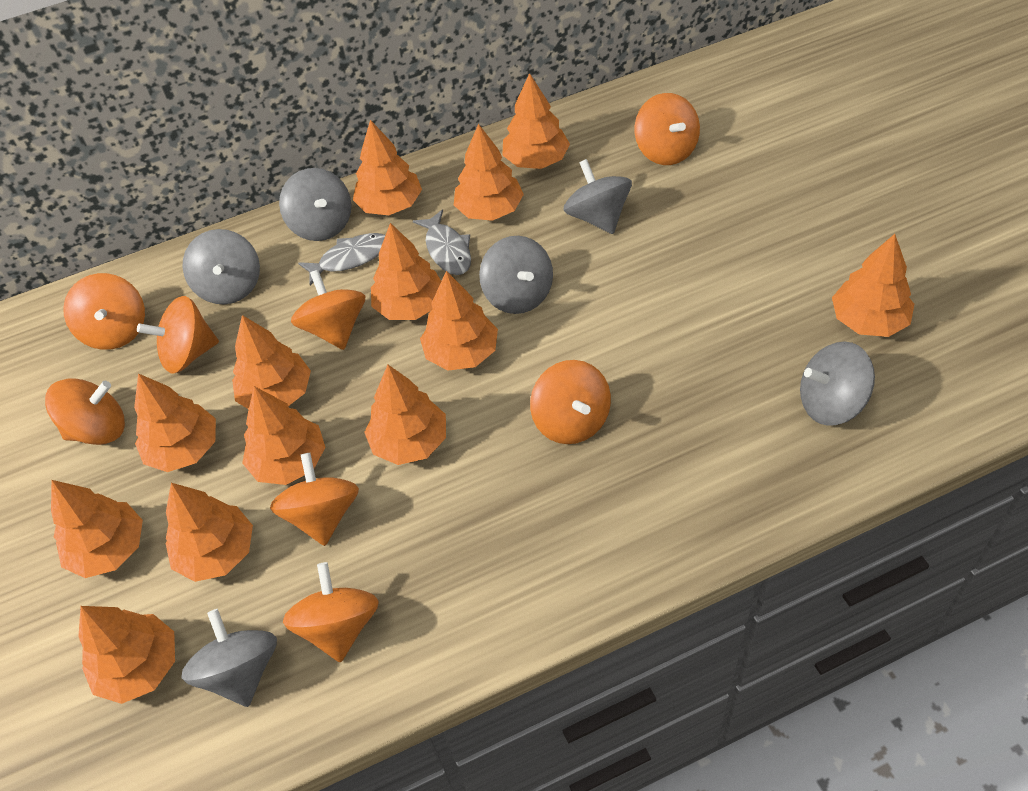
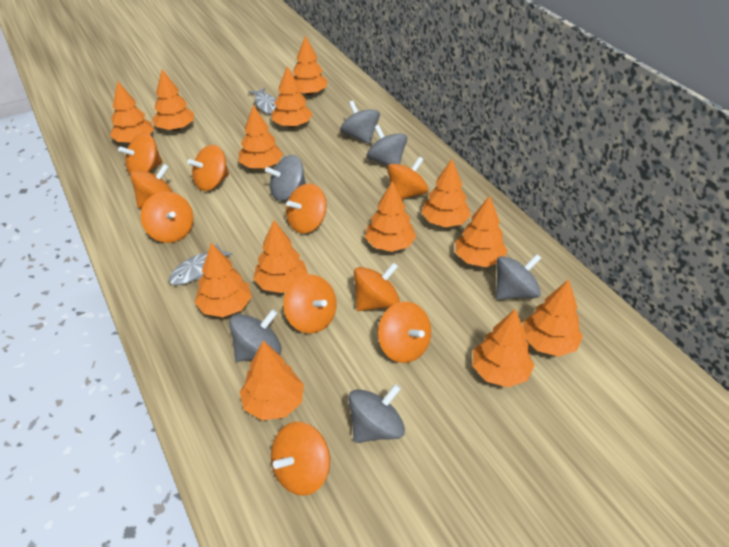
orange spinning top: 8 -> 10

